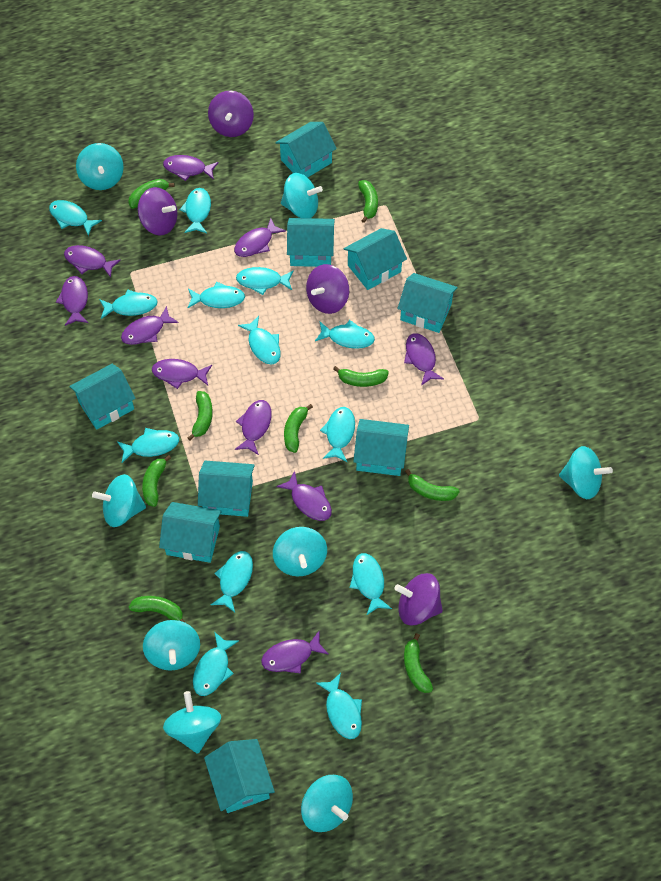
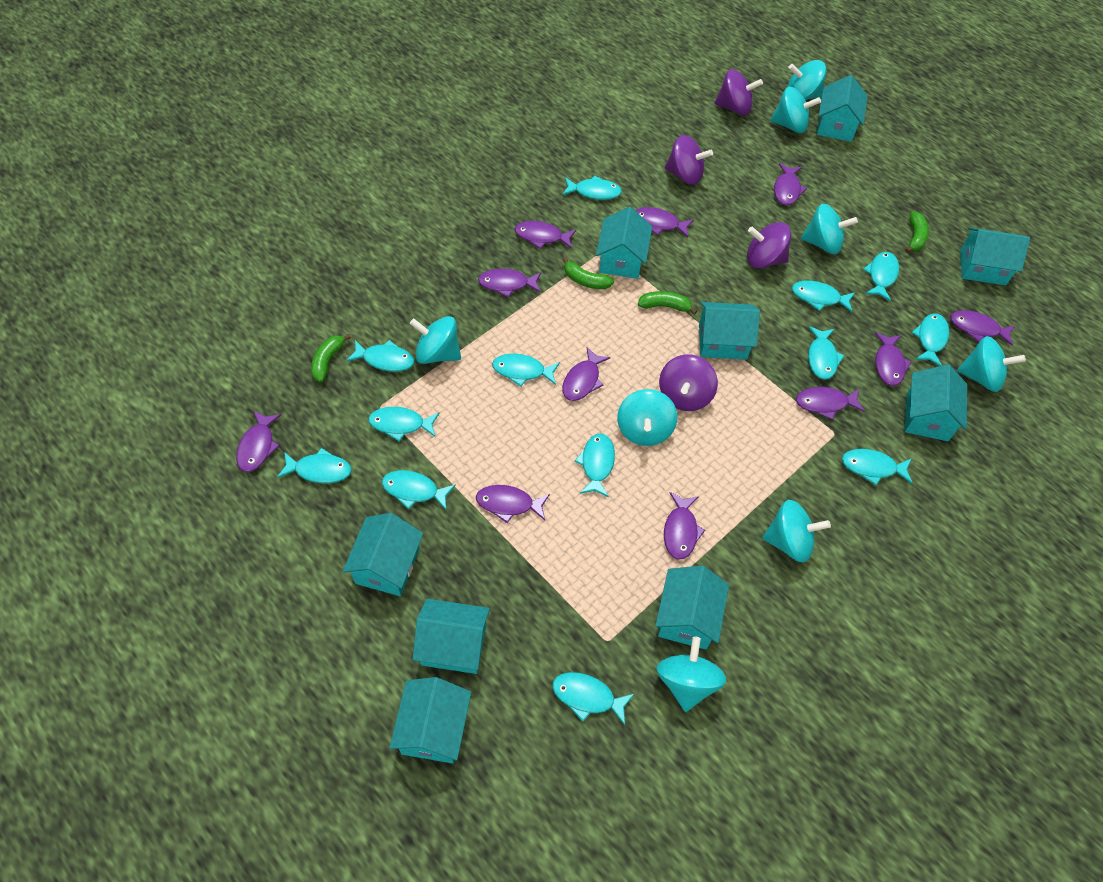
green banana: 9 -> 4
purple fish: 10 -> 11

